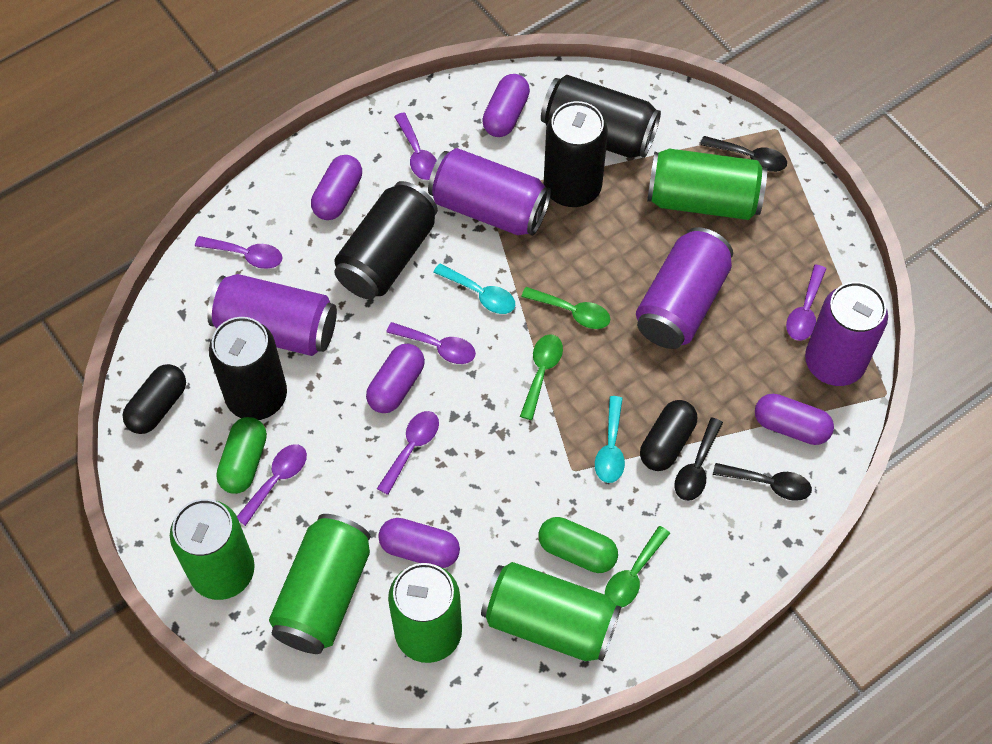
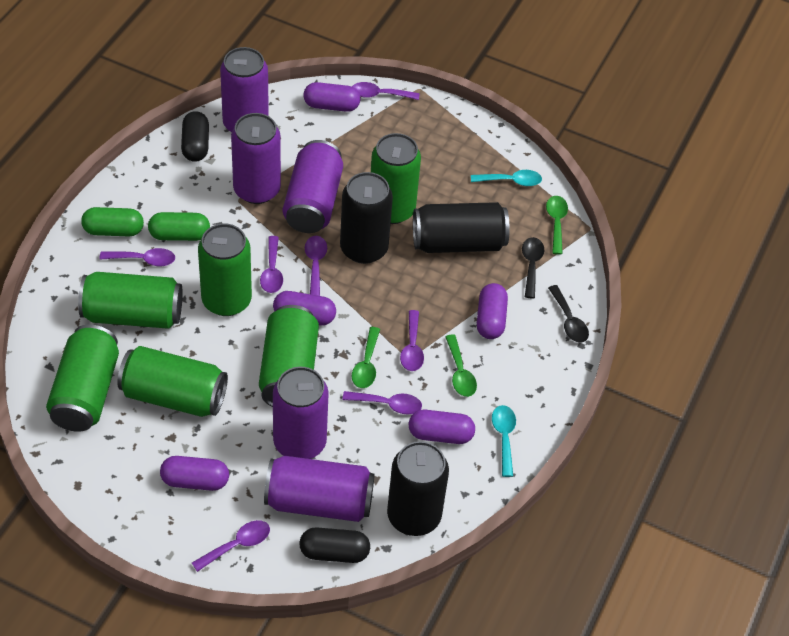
black can: 4 -> 3
black spoon: 3 -> 2
green can: 5 -> 6
purple can: 4 -> 5
purple spoon: 6 -> 7

